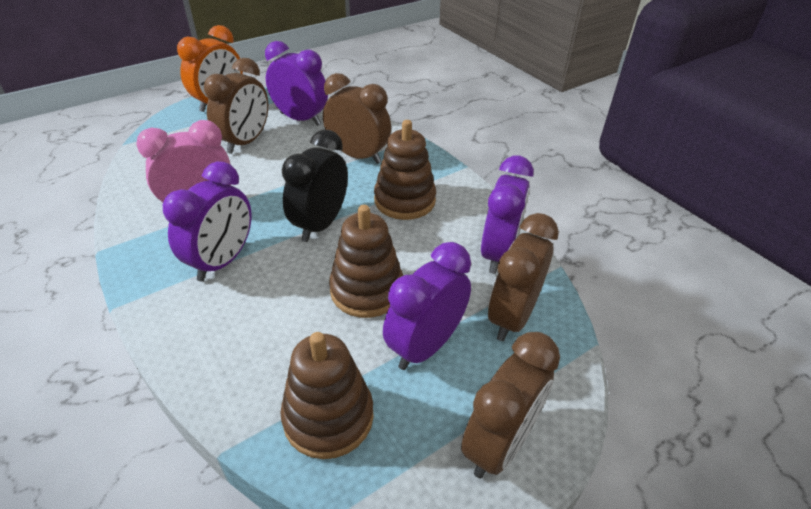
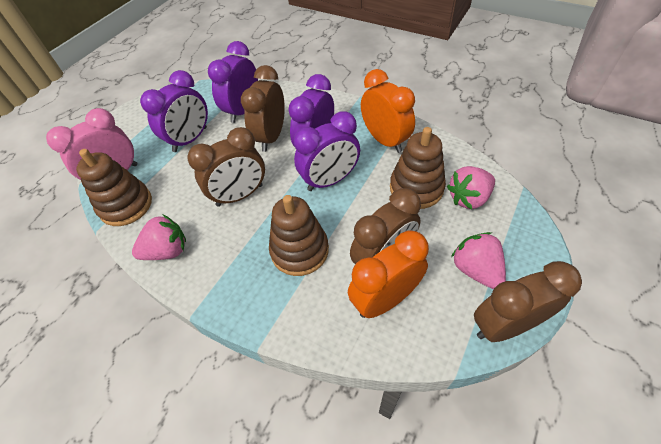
black clock: 1 -> 0
orange clock: 1 -> 2
pink strawberry: 0 -> 3

